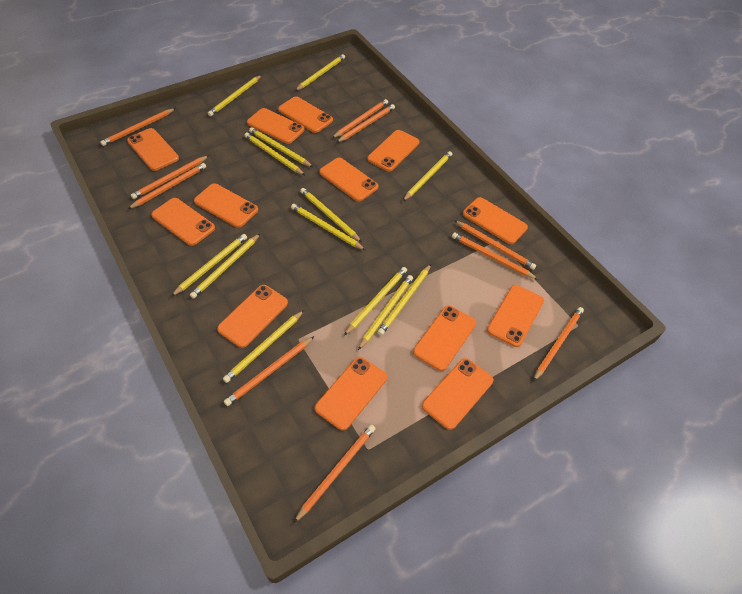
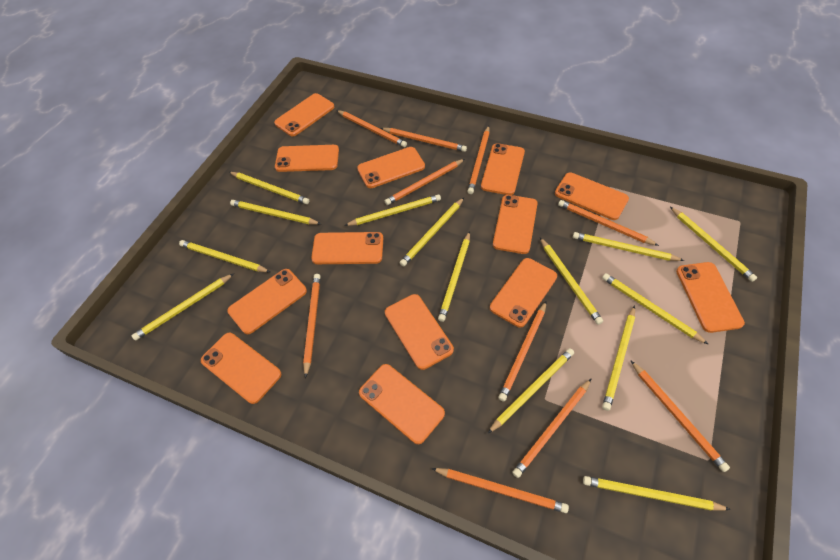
yellow pencil: 13 -> 14

